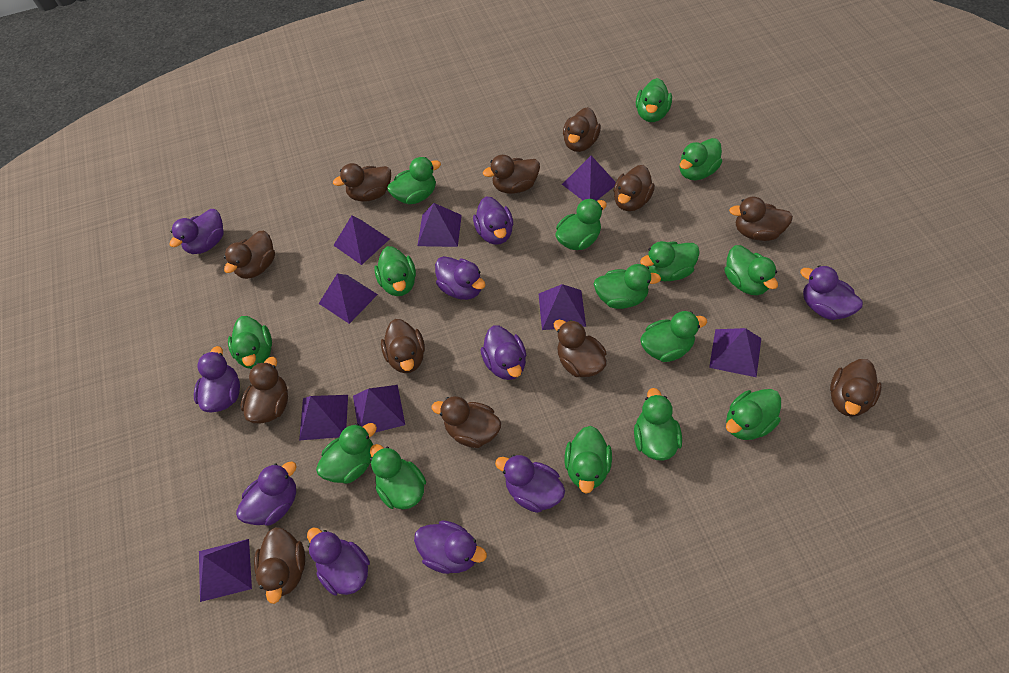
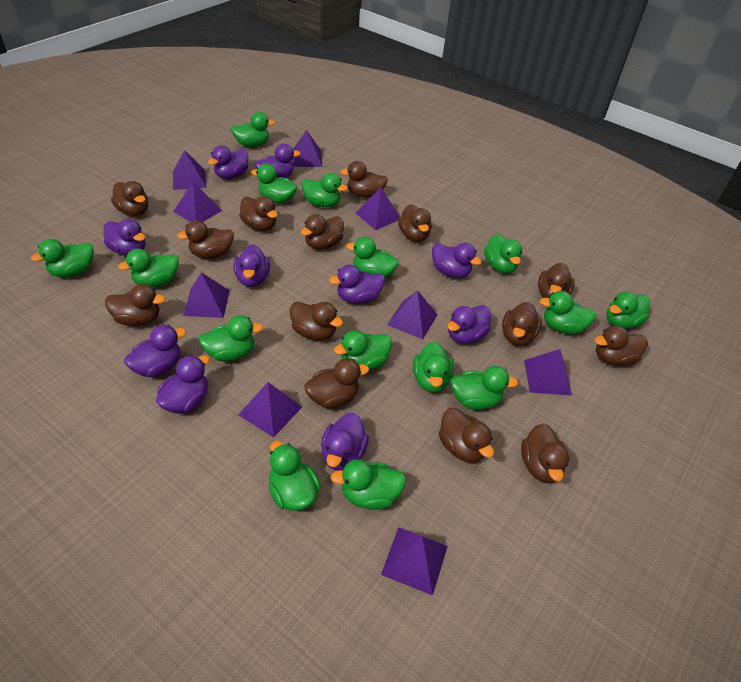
brown duck: 12 -> 14

